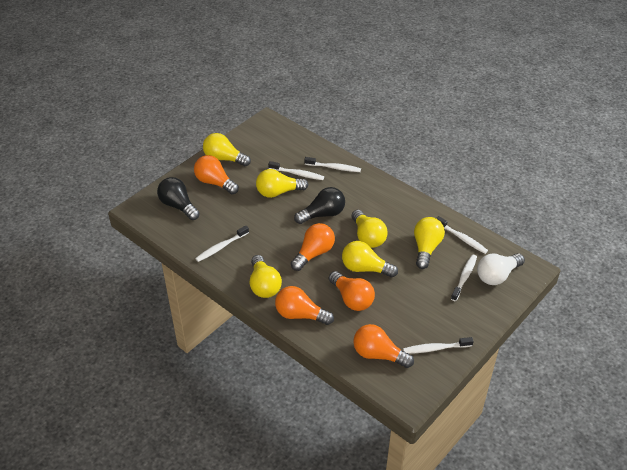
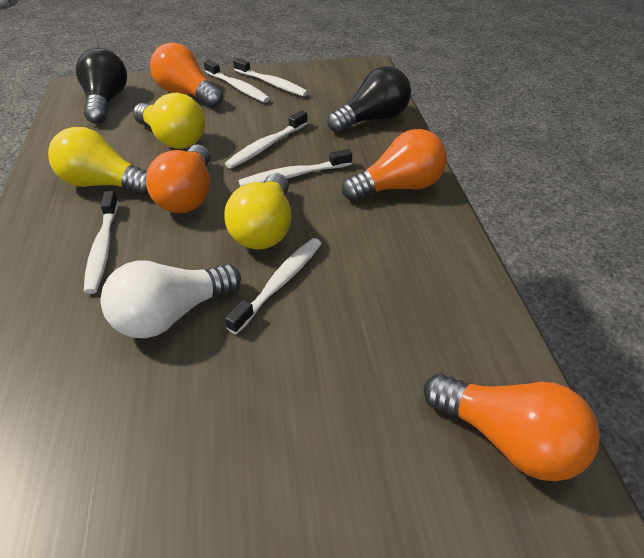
orange light bulb: 5 -> 4
yellow light bulb: 6 -> 3

